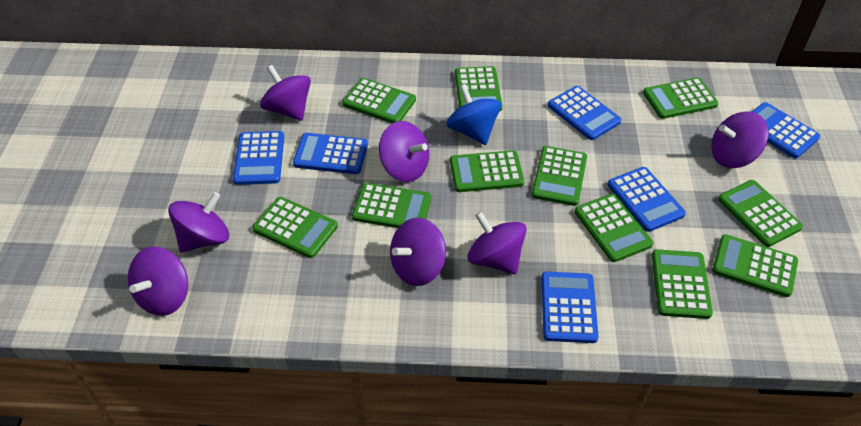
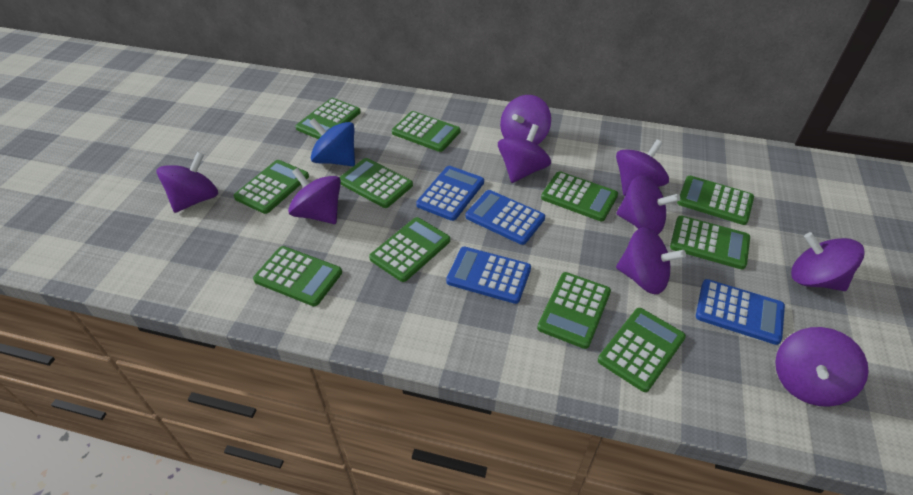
blue calculator: 6 -> 4
purple spinning top: 7 -> 9

